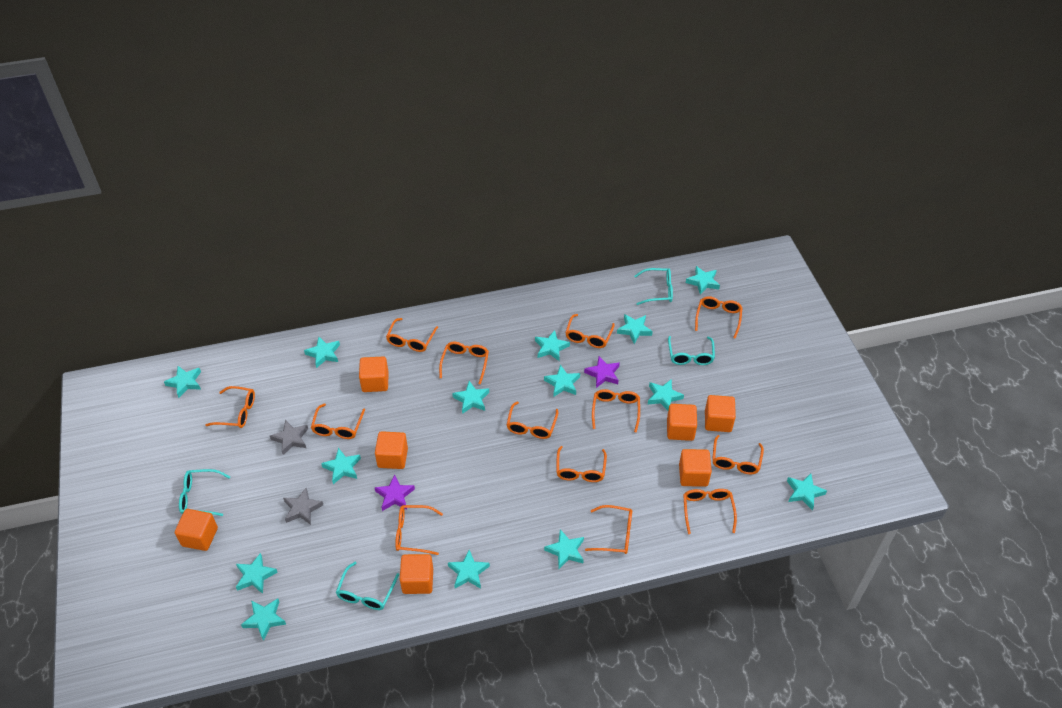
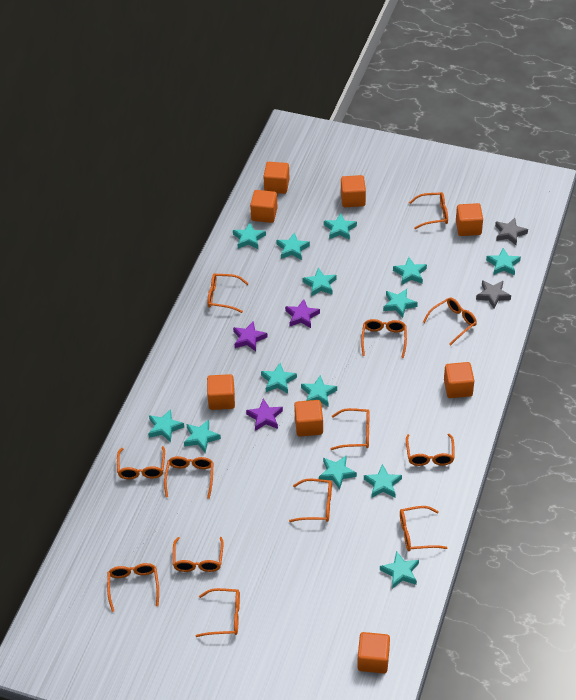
orange cube: 7 -> 8
purple star: 2 -> 3
turquoise glasses: 4 -> 0

